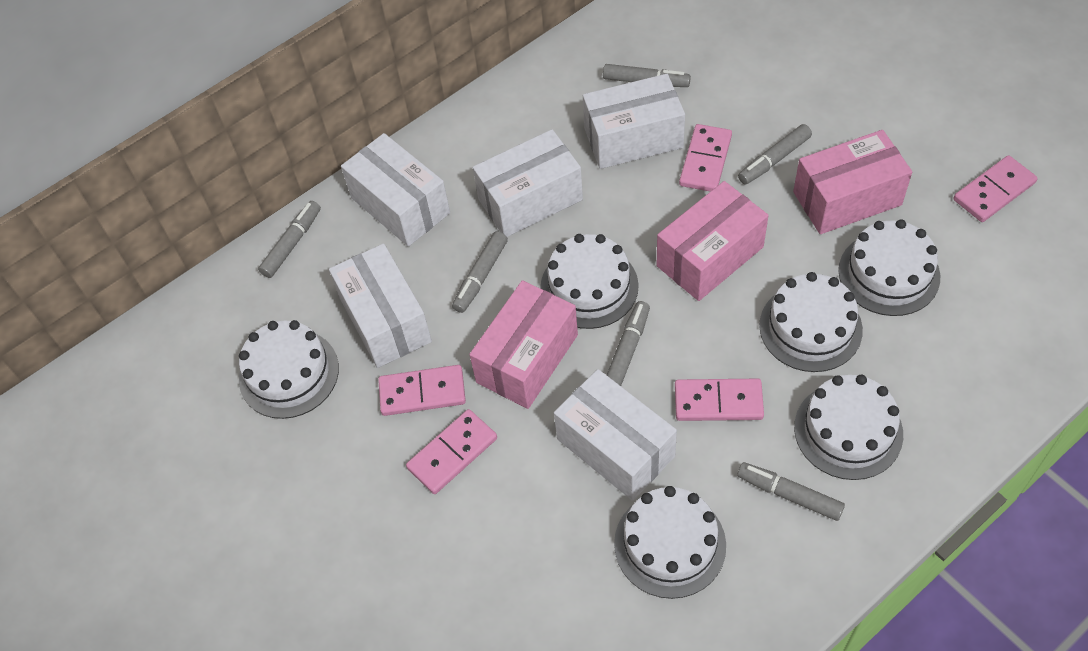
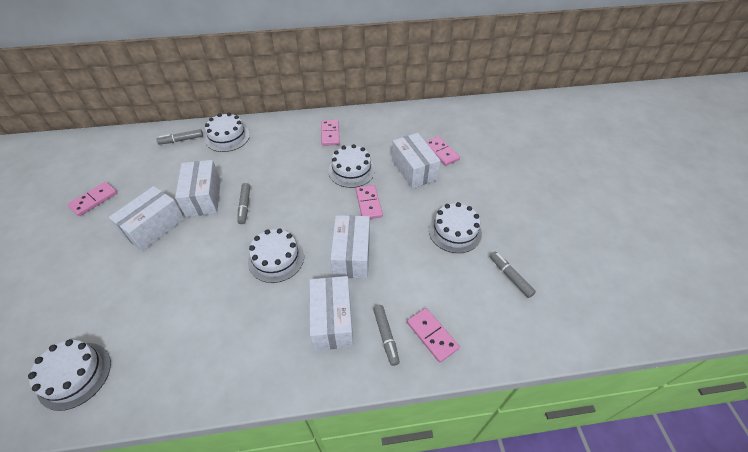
grey marker: 6 -> 4
pink box: 3 -> 0
white cake: 6 -> 5

